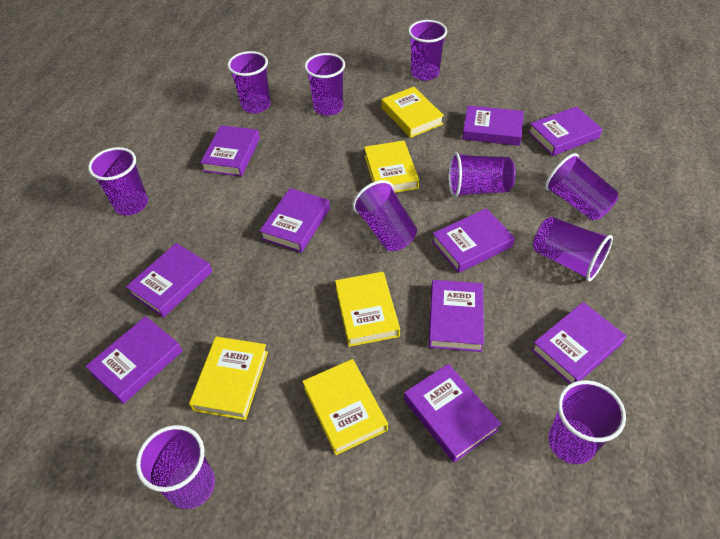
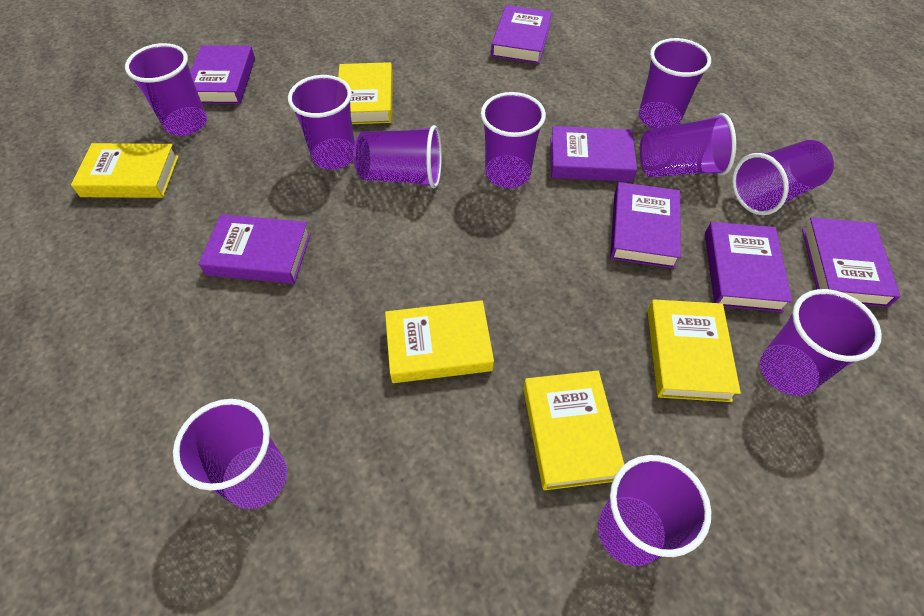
purple book: 10 -> 7

